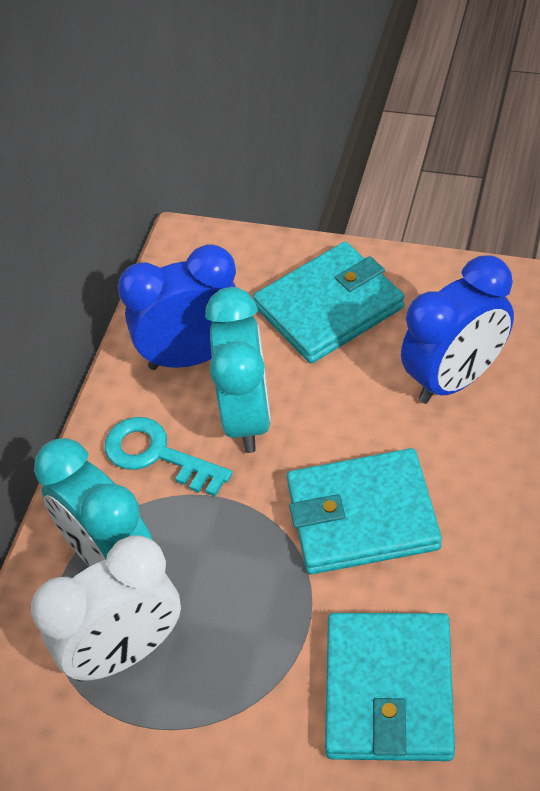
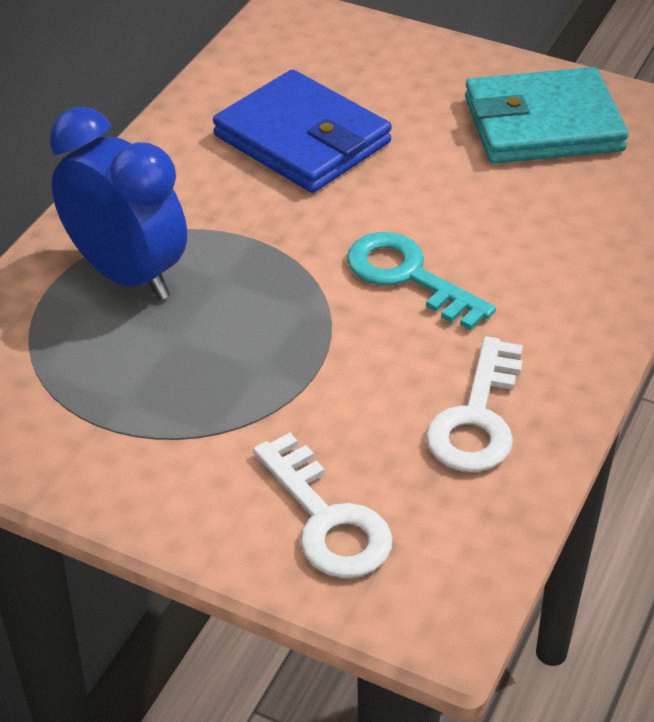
blue clock: 2 -> 1
blue wallet: 0 -> 1
turquoise clock: 2 -> 0
turquoise wallet: 3 -> 1
white clock: 1 -> 0
white key: 0 -> 2

